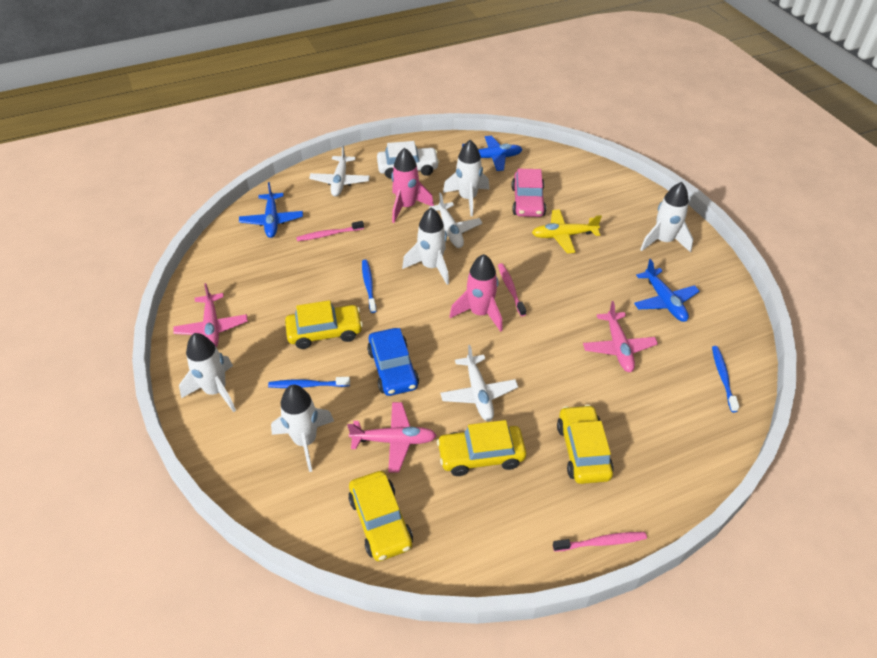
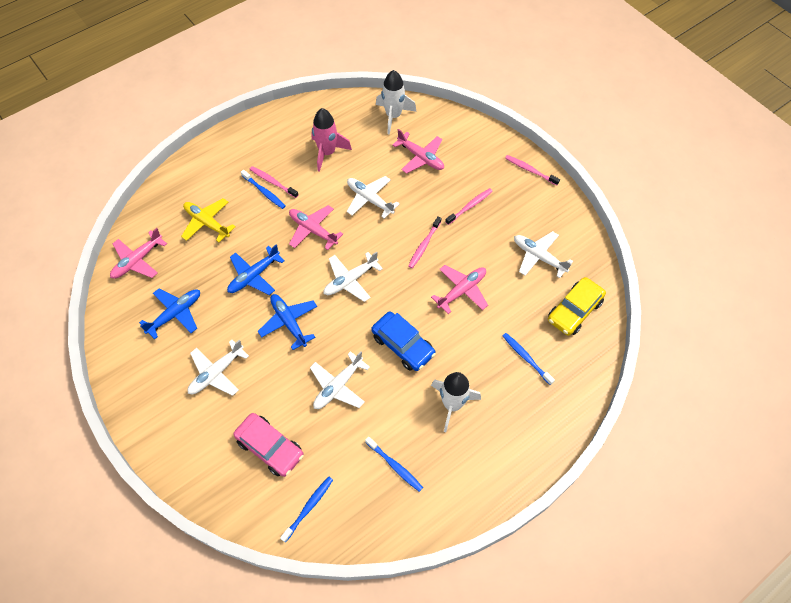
blue toothbrush: 3 -> 4
pink plane: 3 -> 4
pink rocket: 2 -> 1
pink toothbrush: 3 -> 4
white car: 1 -> 0
white plane: 3 -> 5
white rocket: 5 -> 2
yellow car: 4 -> 1

